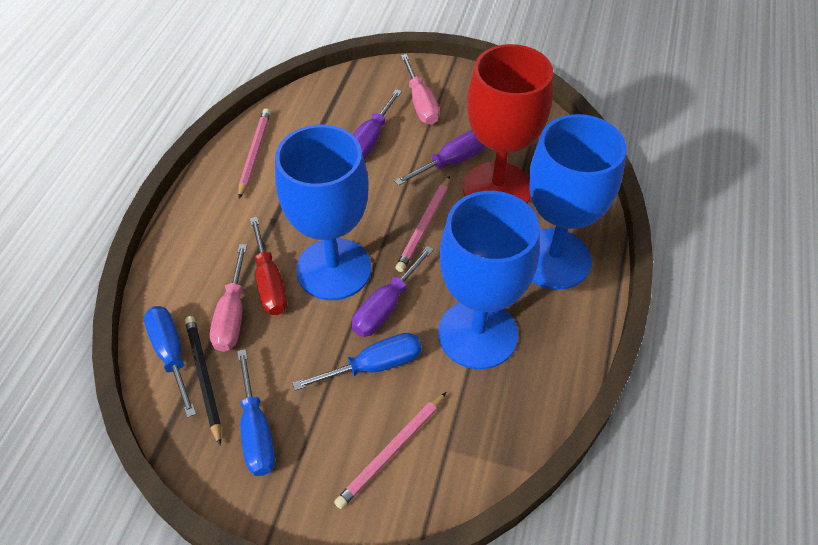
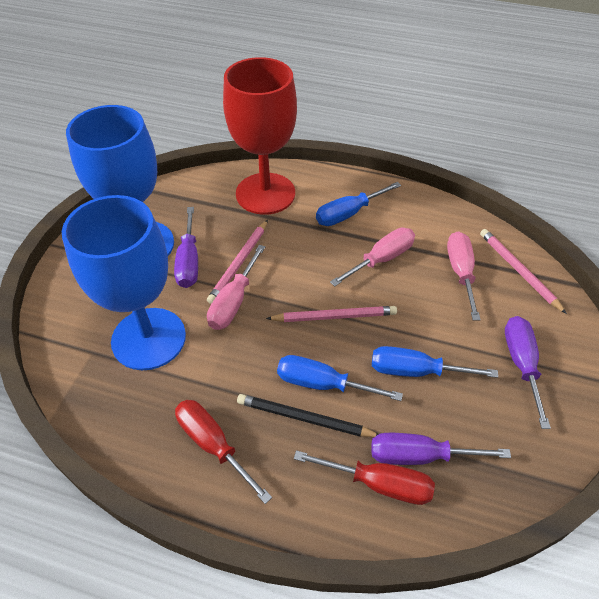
blue goblet: 3 -> 2
pink screwdriver: 2 -> 3
red screwdriver: 1 -> 2

